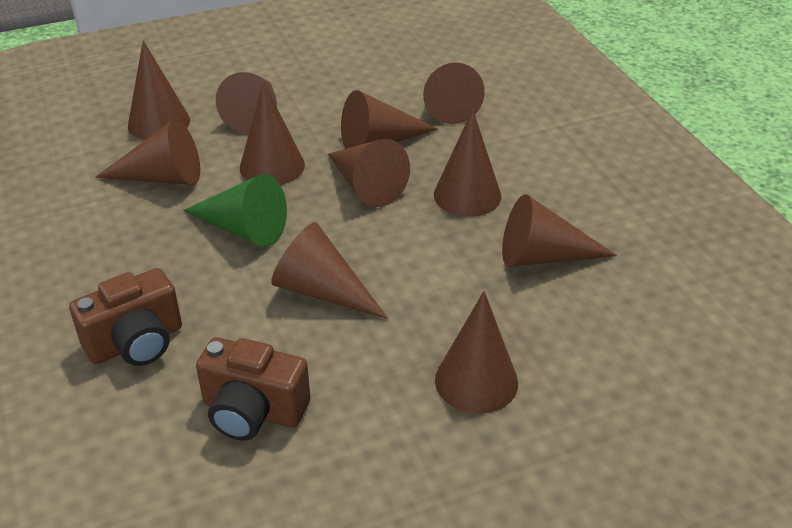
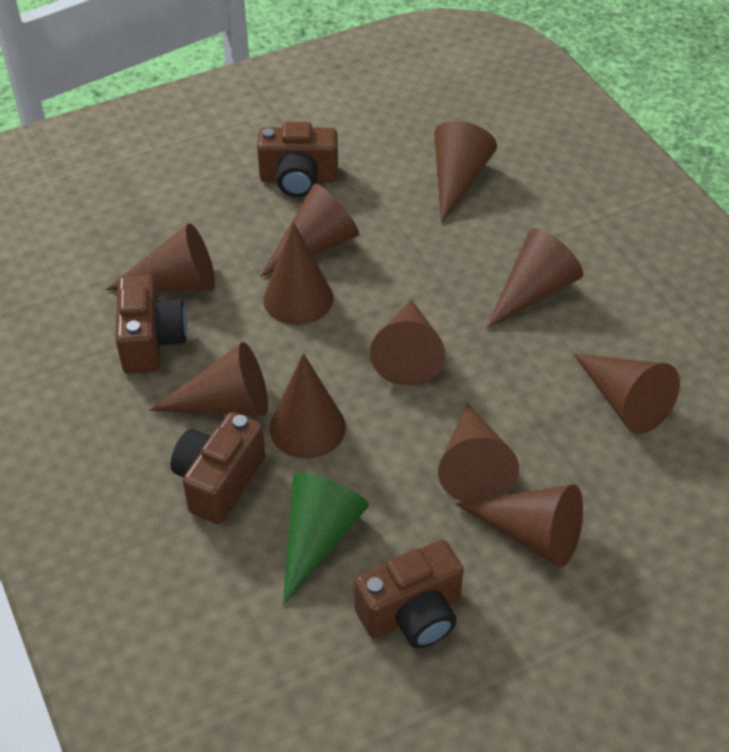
brown camera: 2 -> 4

